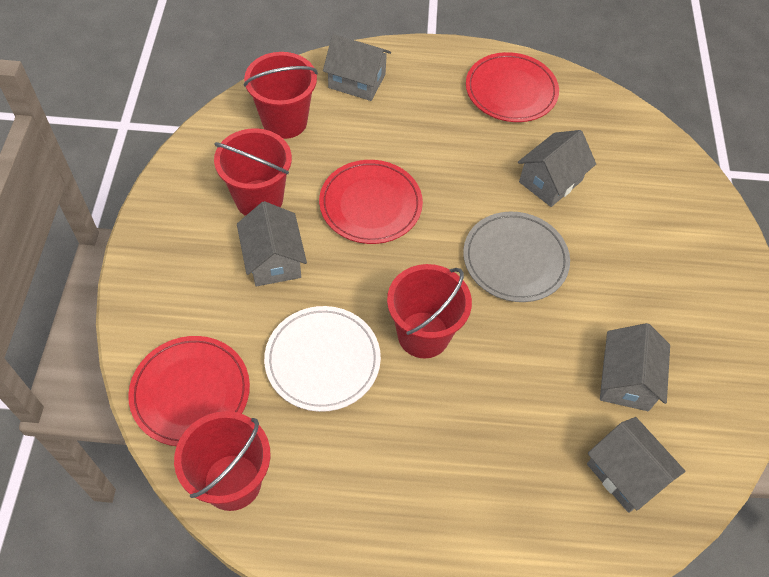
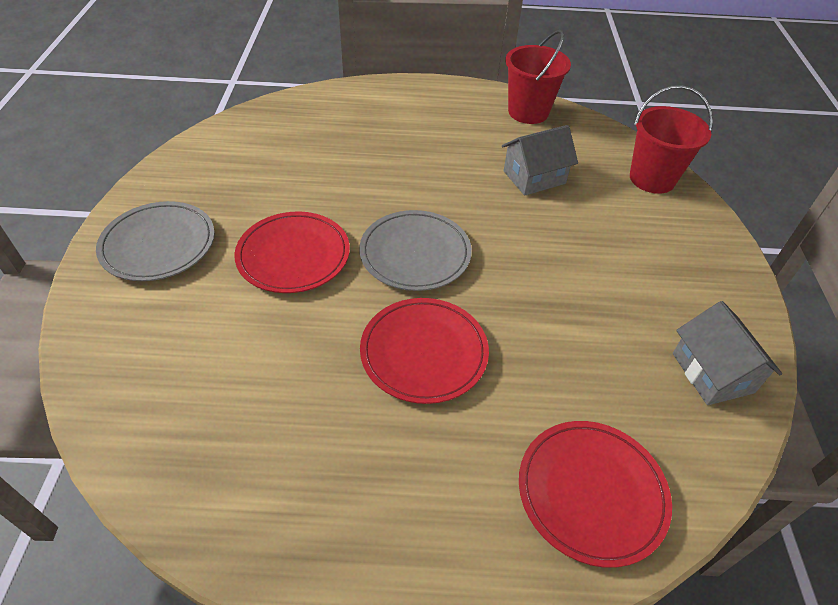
grey house: 5 -> 2
grey plate: 1 -> 2
red bucket: 4 -> 2
white plate: 1 -> 0

